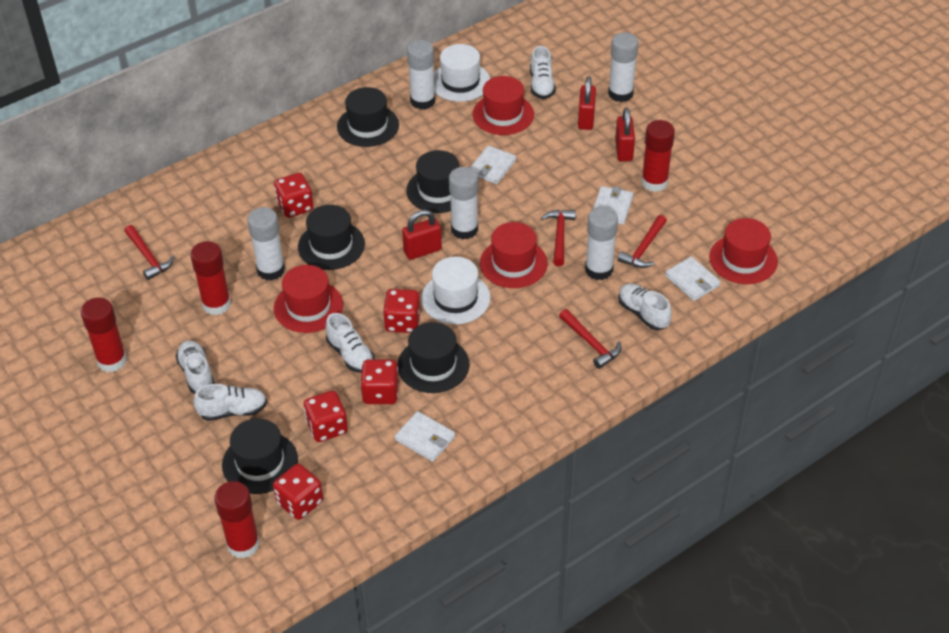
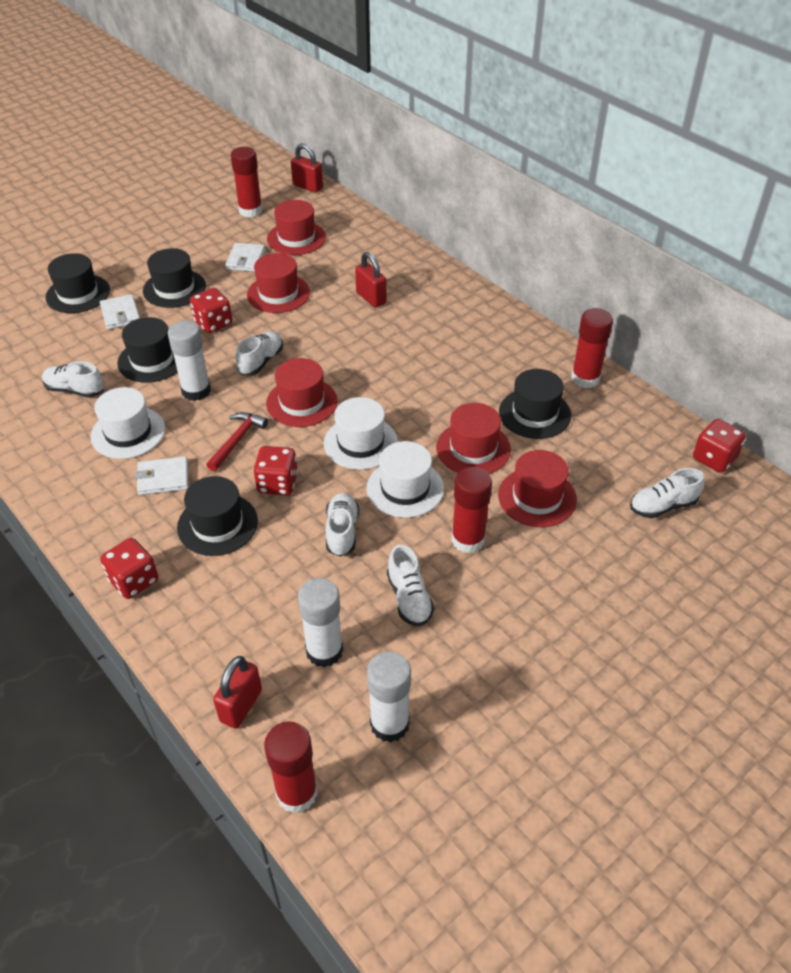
red dice: 5 -> 4
red hammer: 4 -> 1
red hat: 4 -> 5
white glue stick: 5 -> 3
white hat: 2 -> 3
white wallet: 4 -> 3

